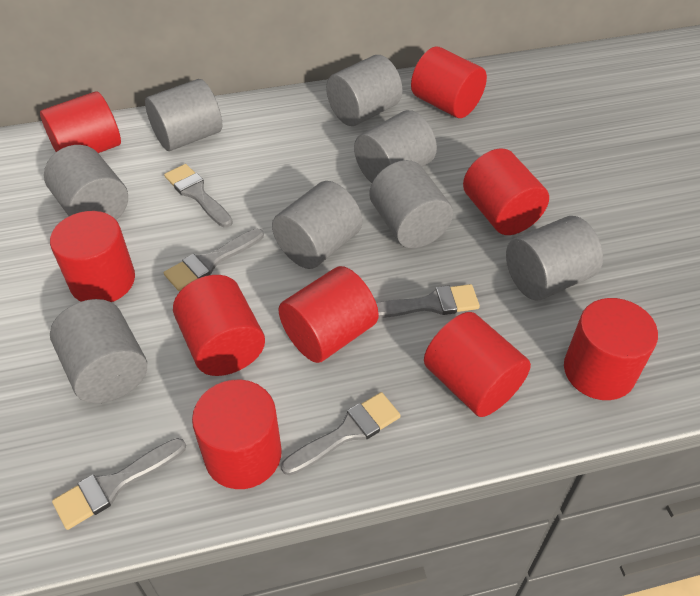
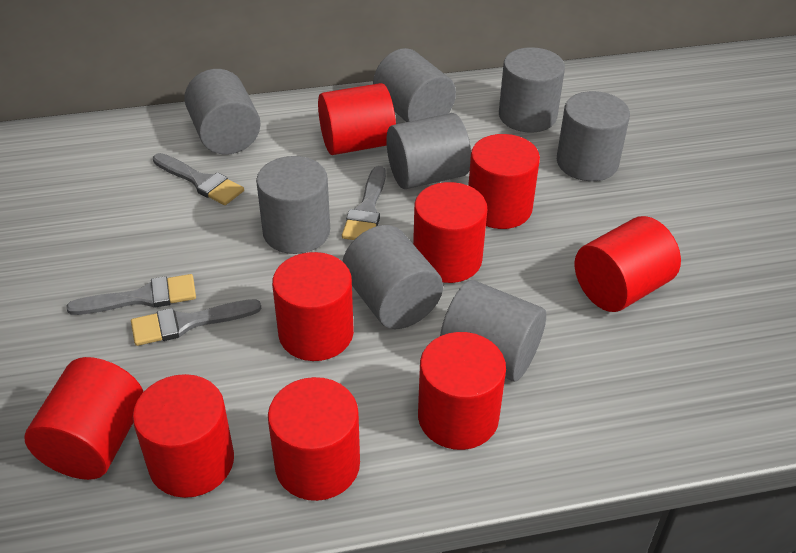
grey brush: 5 -> 4

